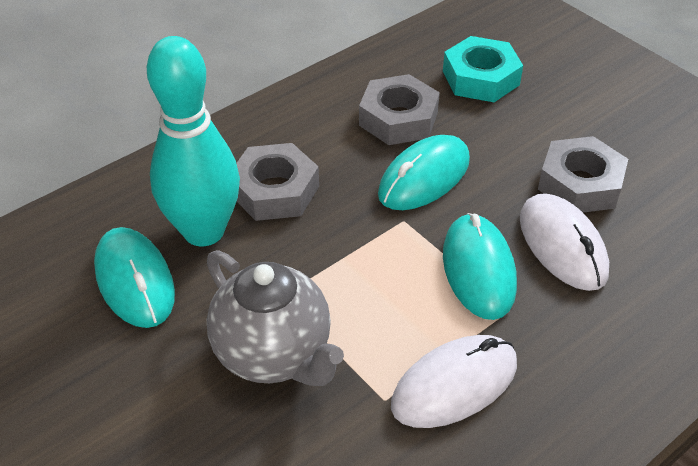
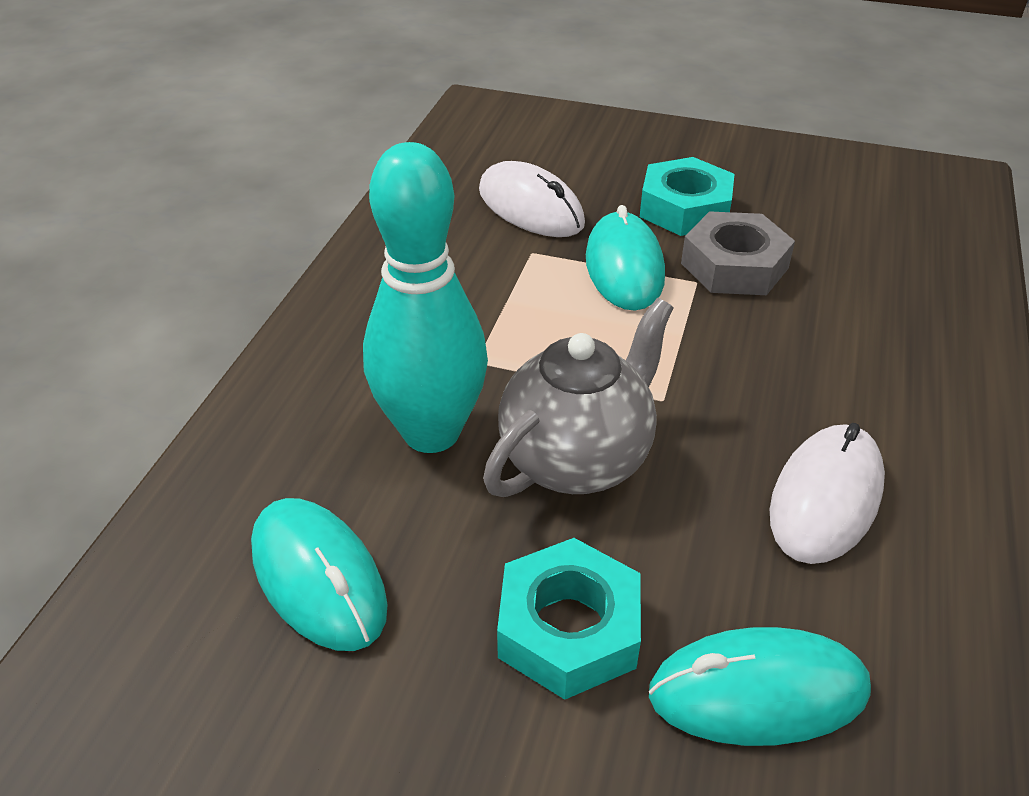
grey nut: 3 -> 1
turquoise nut: 1 -> 2

